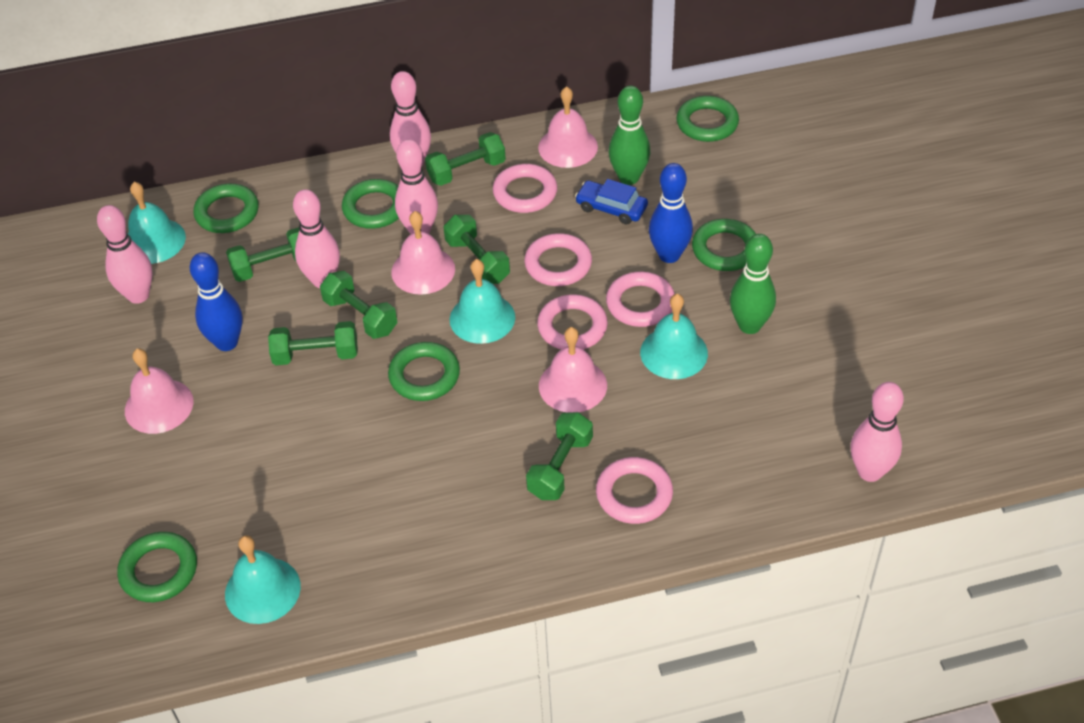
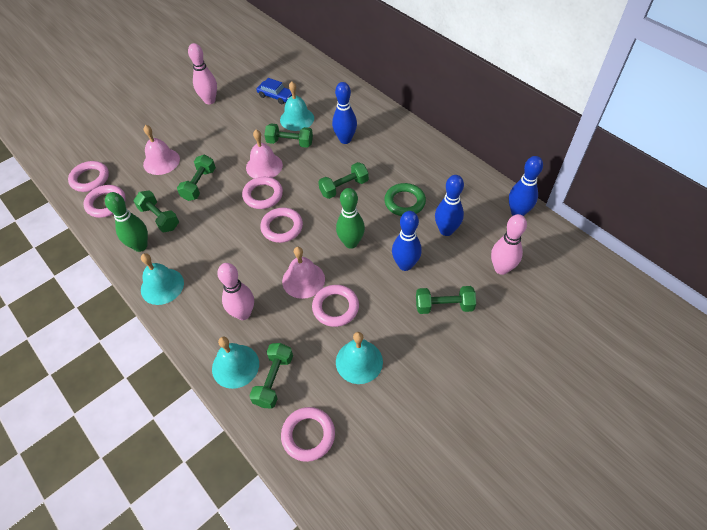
blue bowling pin: 2 -> 4
green ring: 6 -> 1
pink bell: 4 -> 3
pink bowling pin: 5 -> 3
pink ring: 5 -> 6

